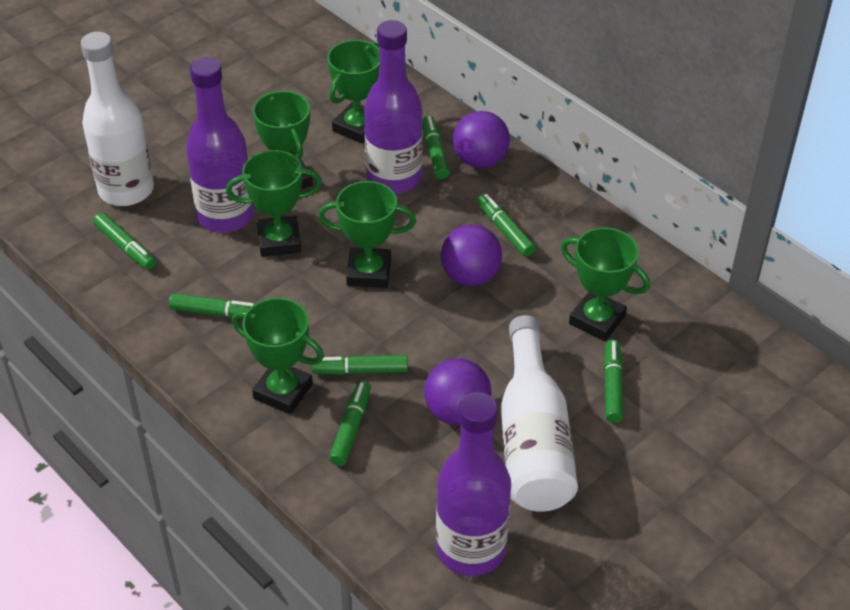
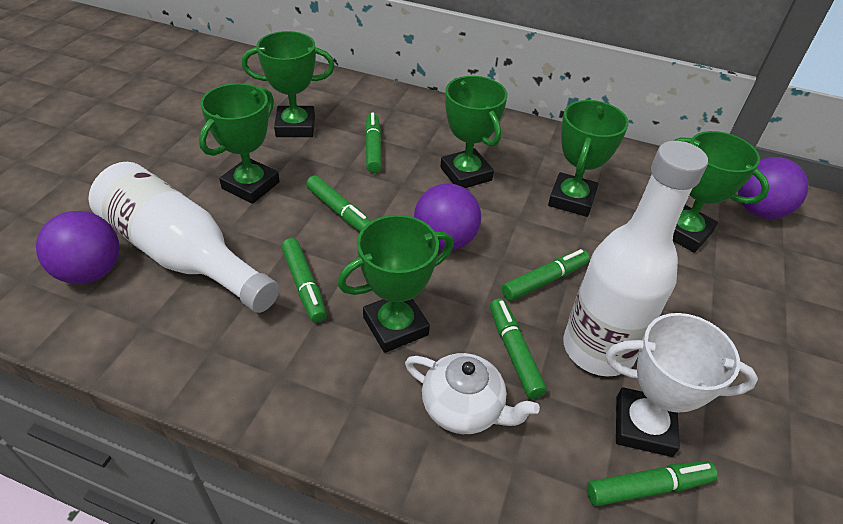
green marker: 7 -> 6
purple bottle: 3 -> 0
white teapot: 0 -> 1
white trophy: 0 -> 1

